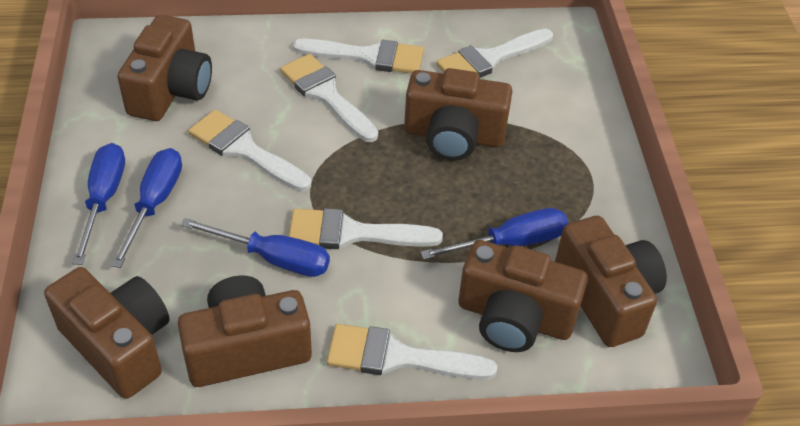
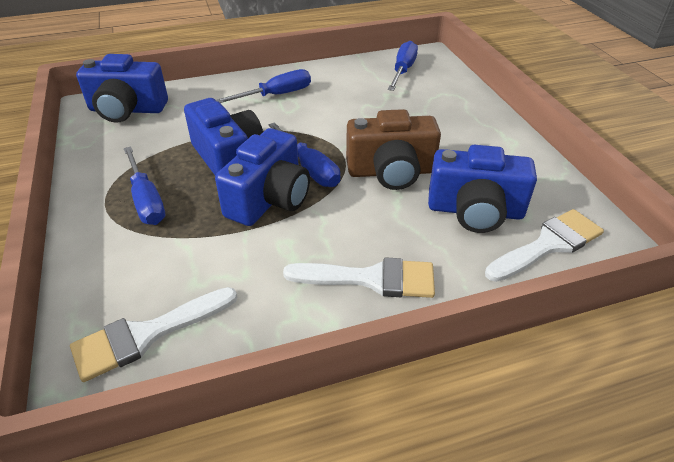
blue camera: 0 -> 4
brown camera: 6 -> 1
white brush: 6 -> 3

